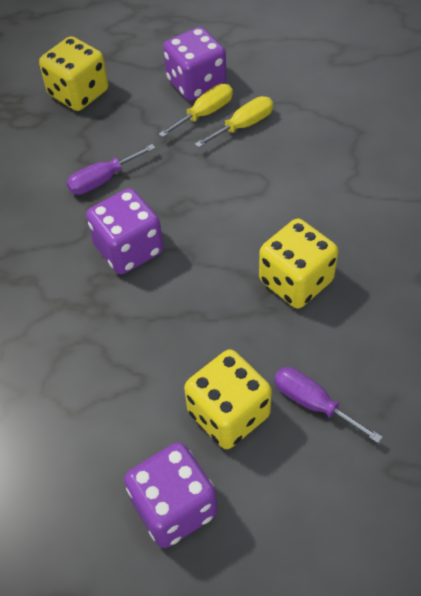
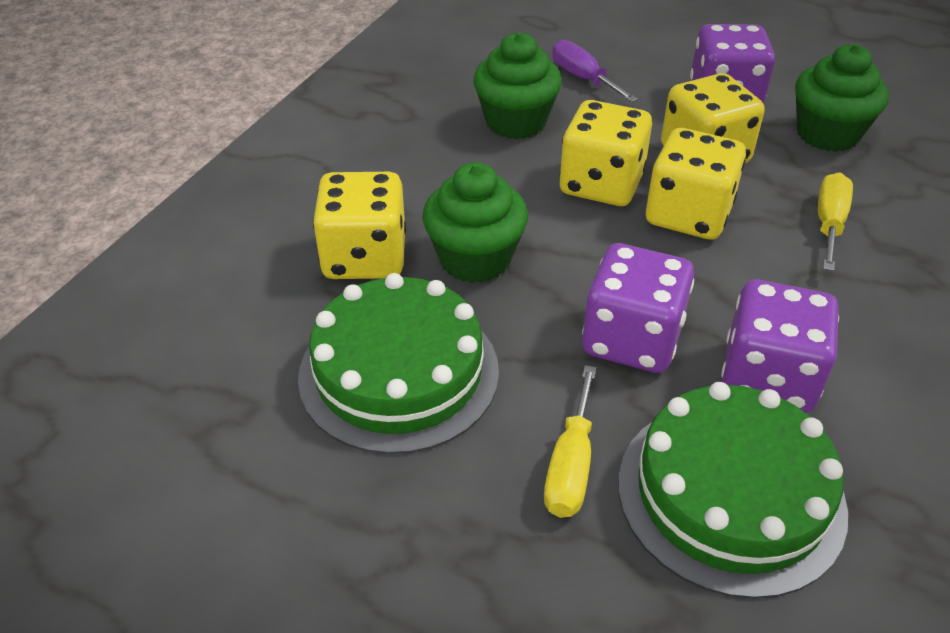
green cake: 0 -> 2
green cupcake: 0 -> 3
purple screwdriver: 2 -> 1
yellow dice: 3 -> 4

